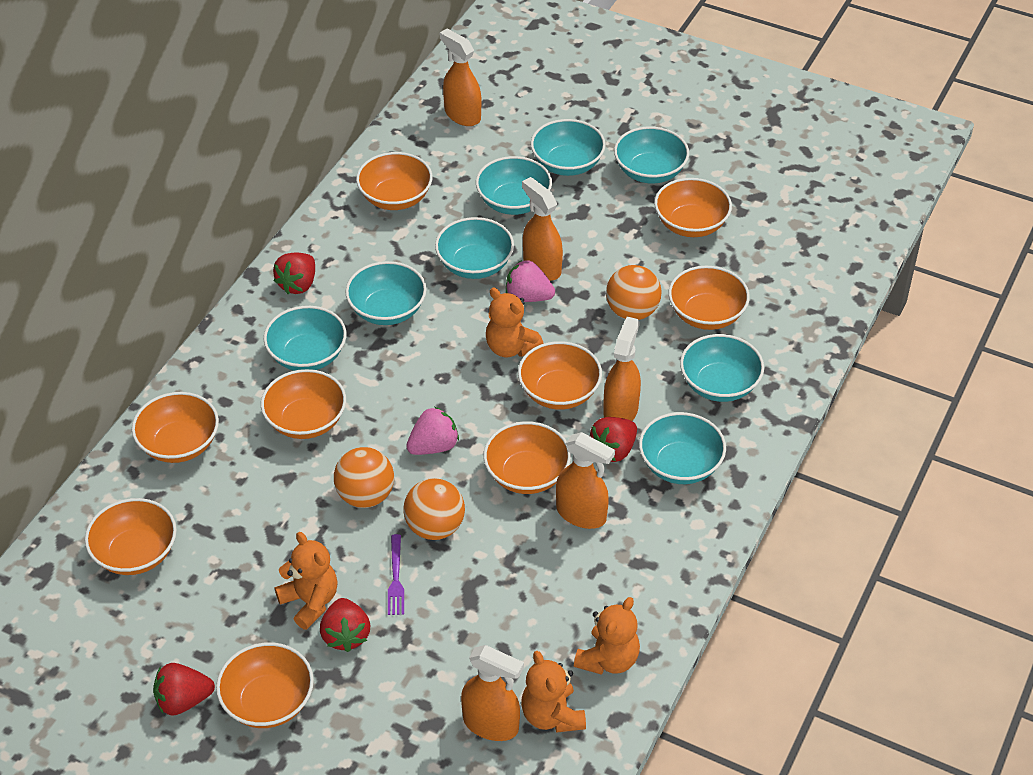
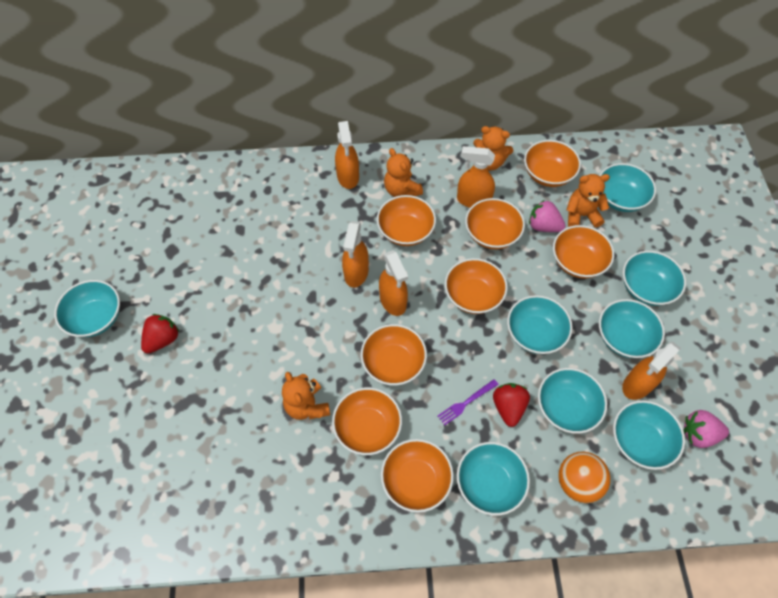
orange ball: 3 -> 1
orange bowl: 9 -> 8
red strawberry: 4 -> 2

